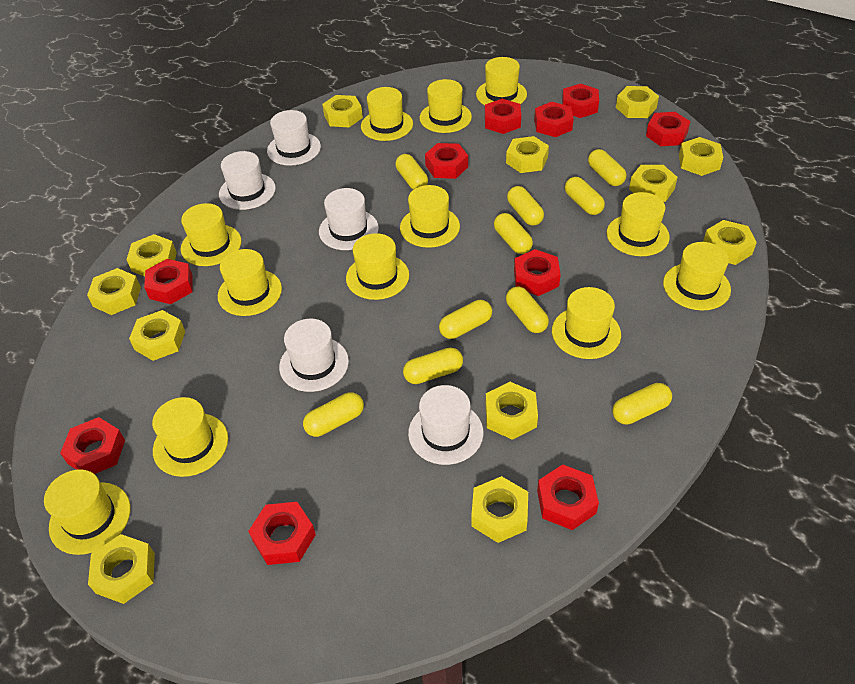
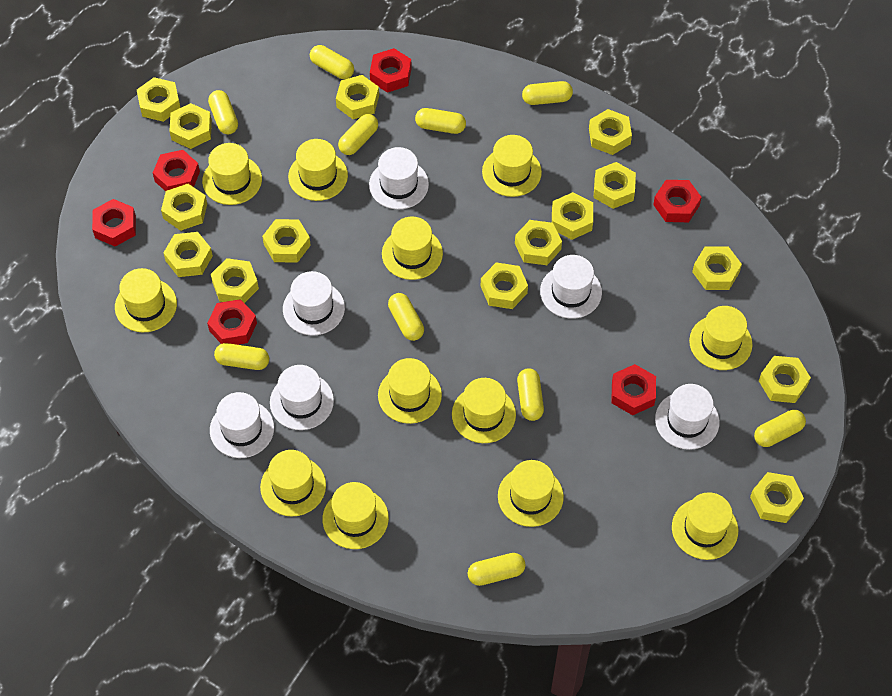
red nut: 10 -> 6
white hat: 5 -> 6
yellow nut: 12 -> 15

